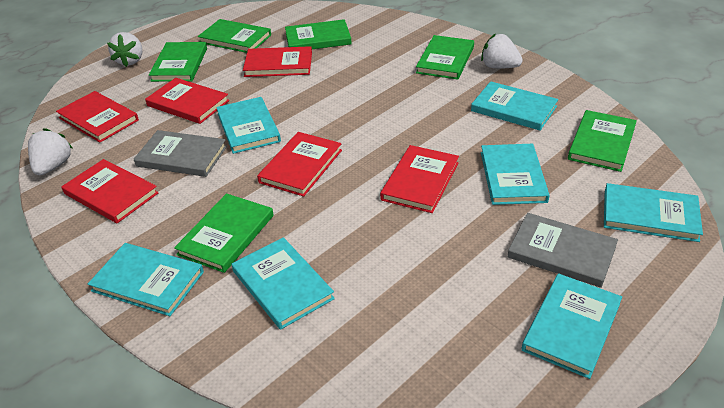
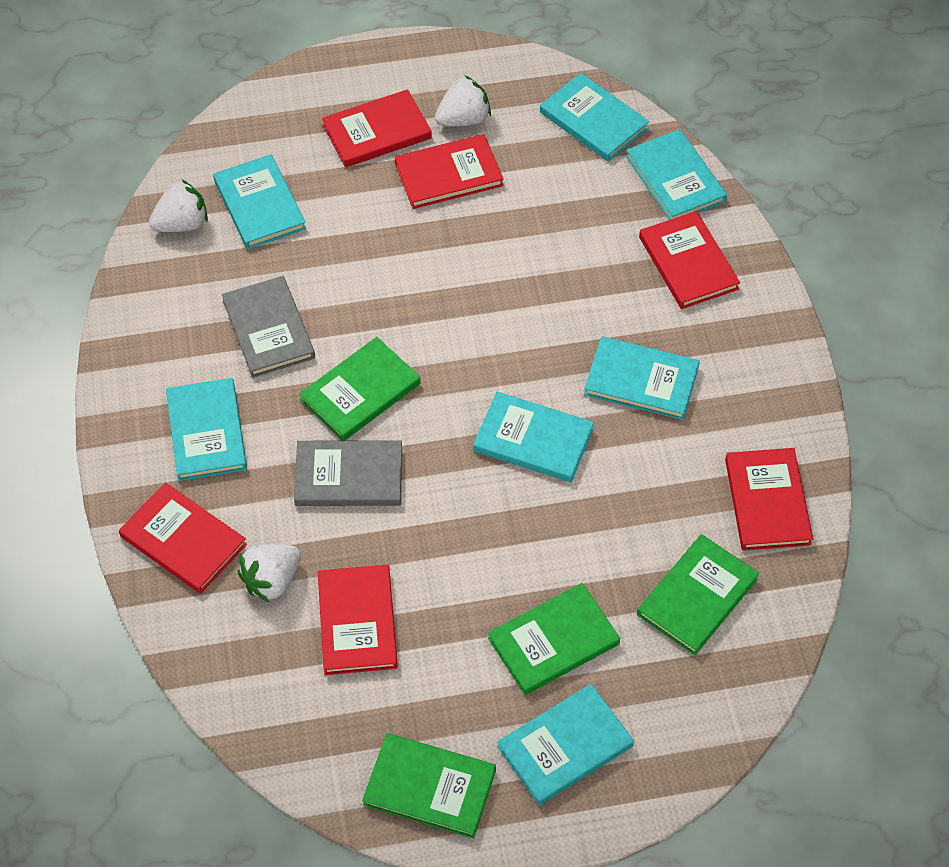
green book: 6 -> 4

